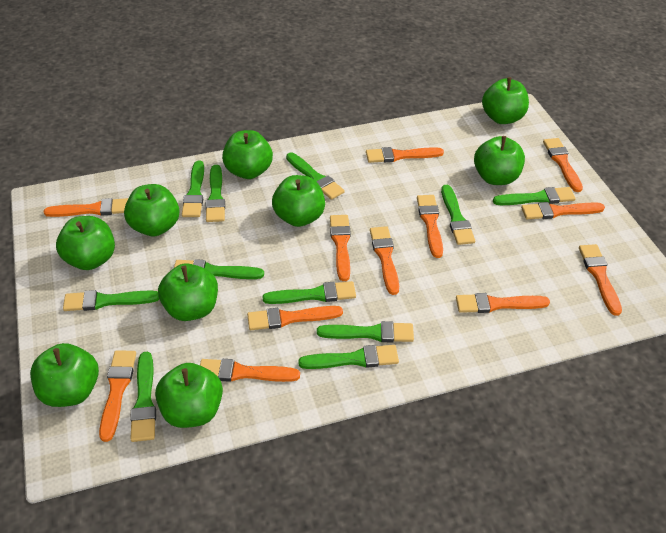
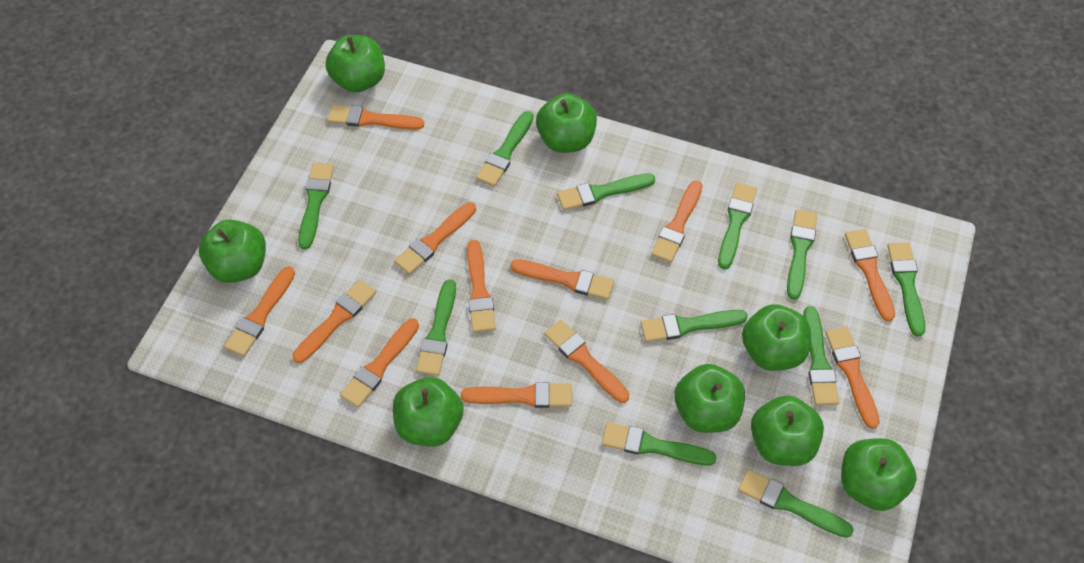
green apple: 9 -> 8

